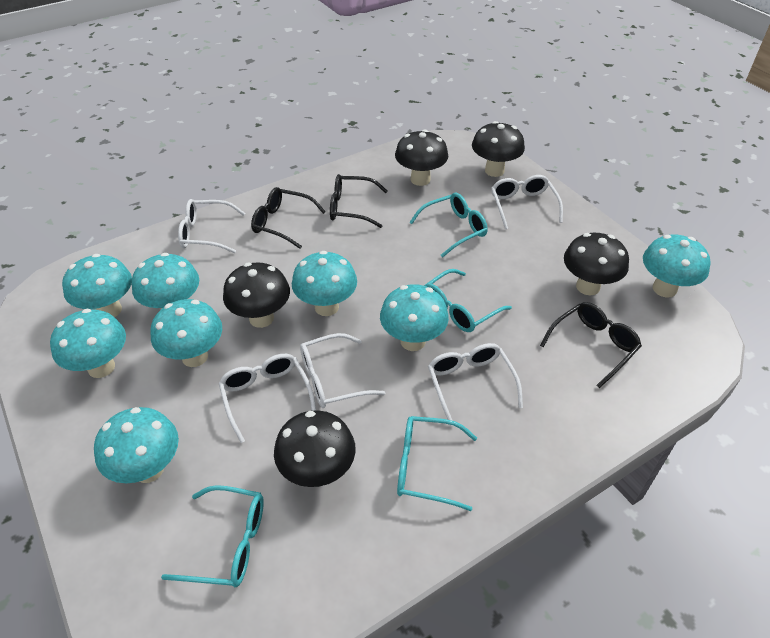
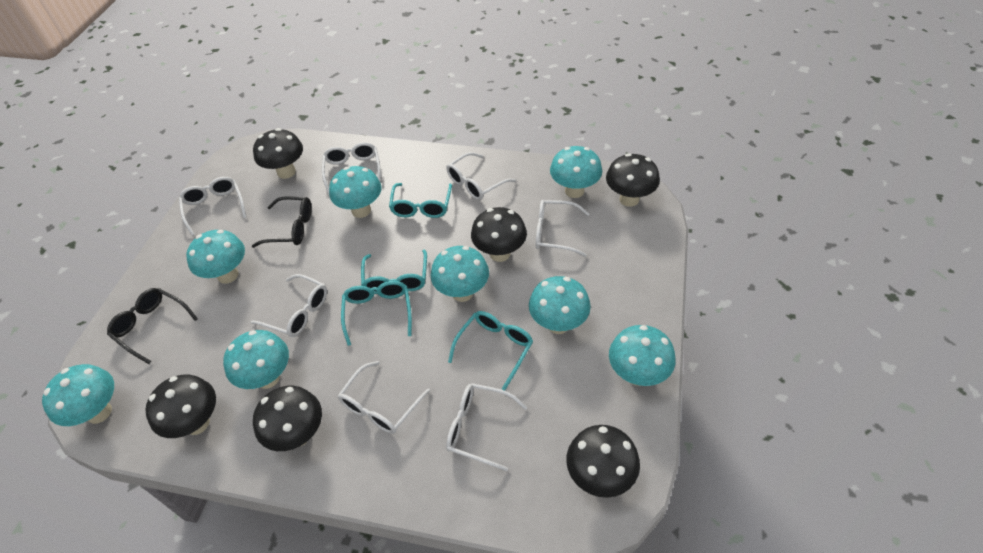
black glasses: 3 -> 2
black mushroom: 5 -> 6
white glasses: 5 -> 7

